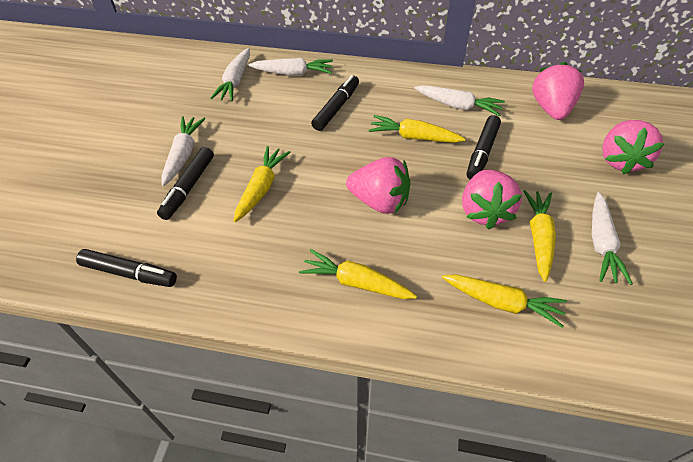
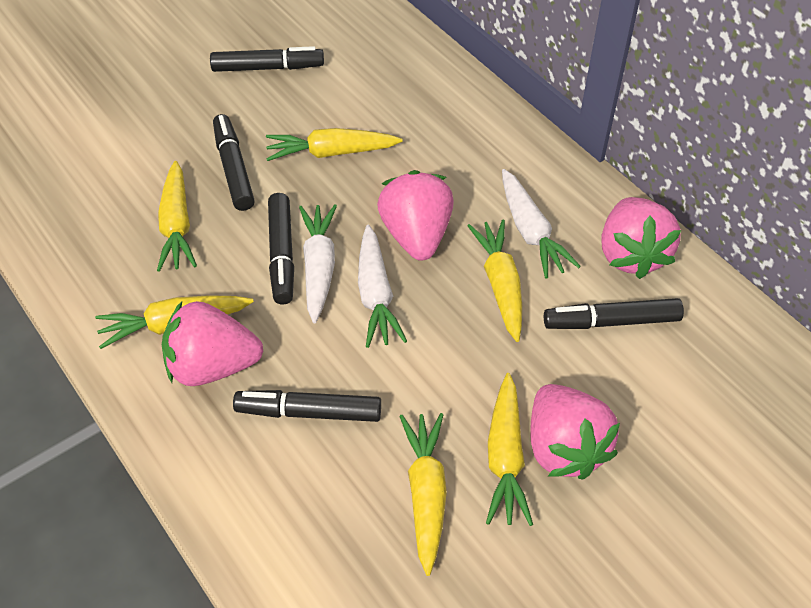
black marker: 4 -> 5
white carrot: 5 -> 3
yellow carrot: 5 -> 6

